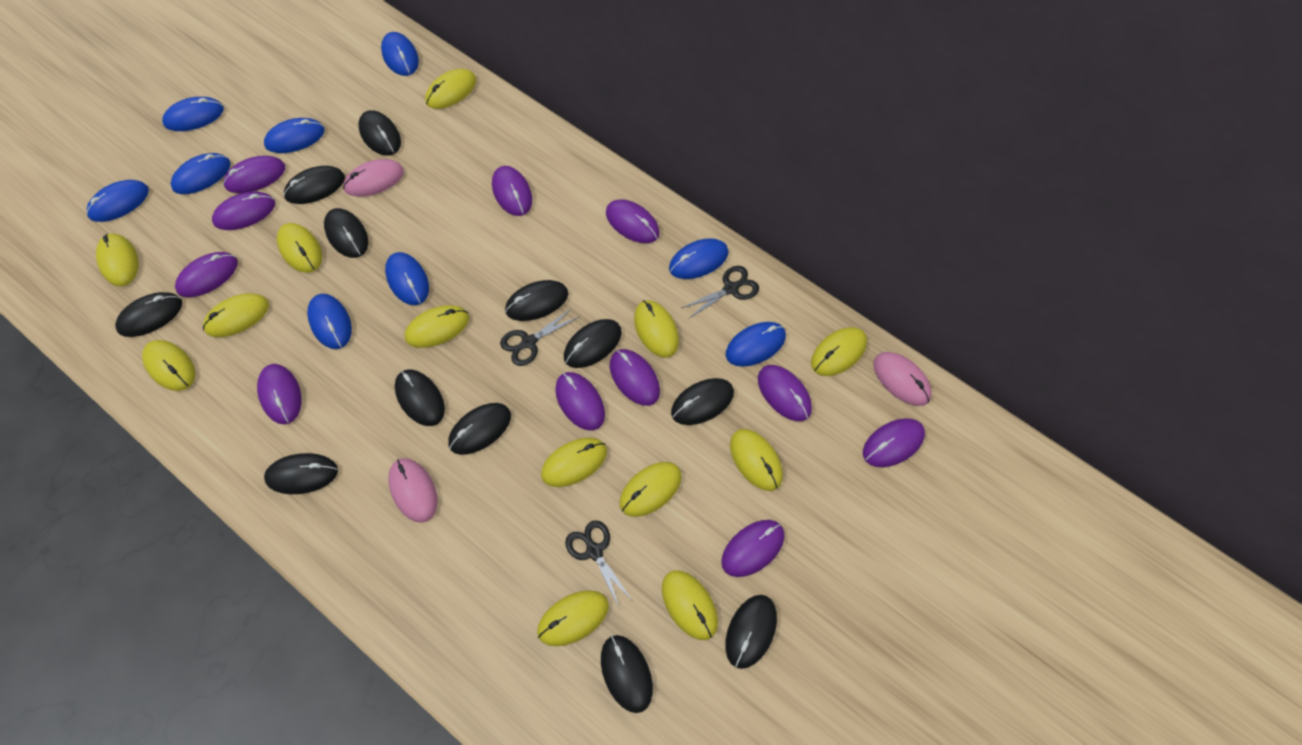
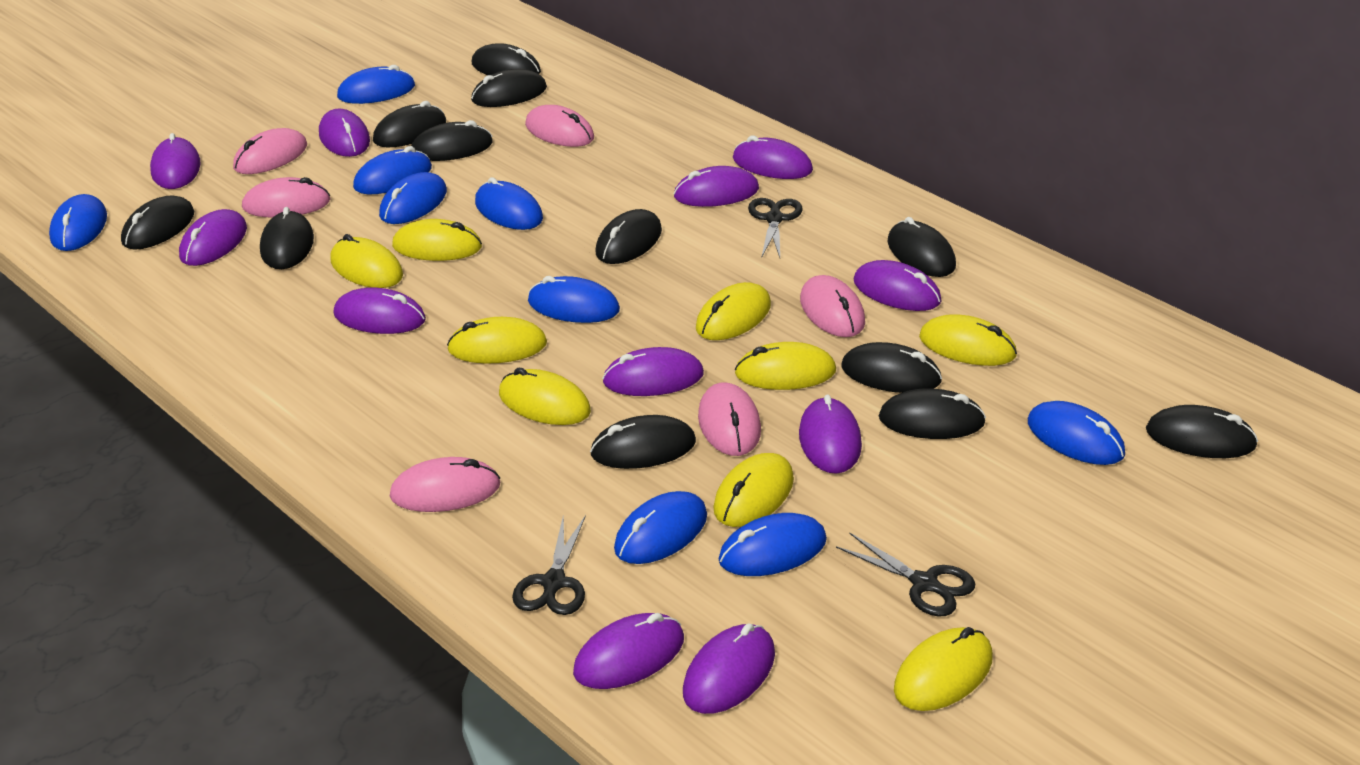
pink mouse: 3 -> 6
yellow mouse: 13 -> 9

